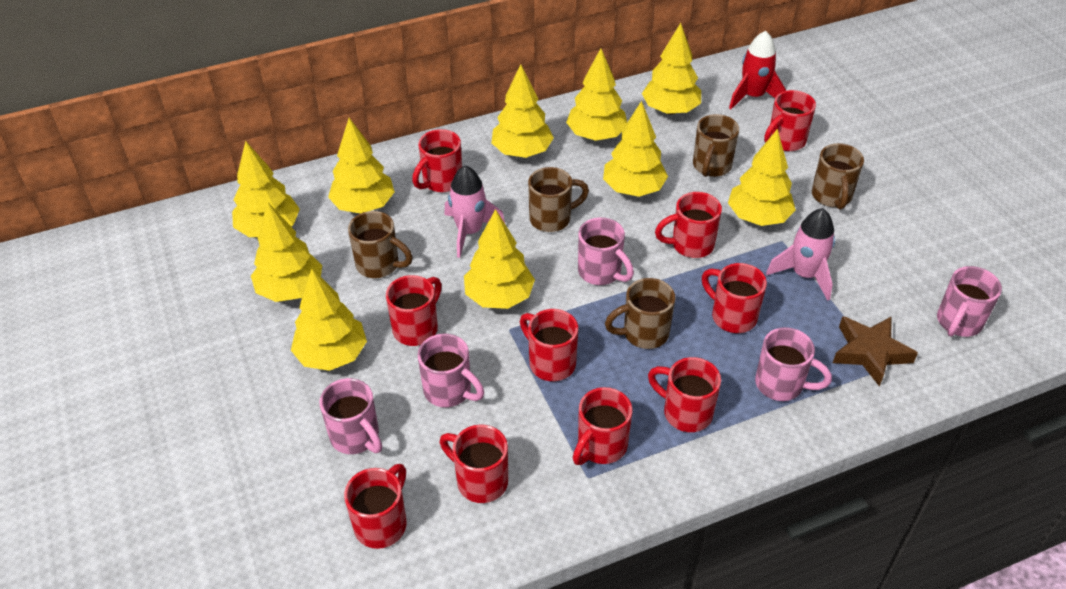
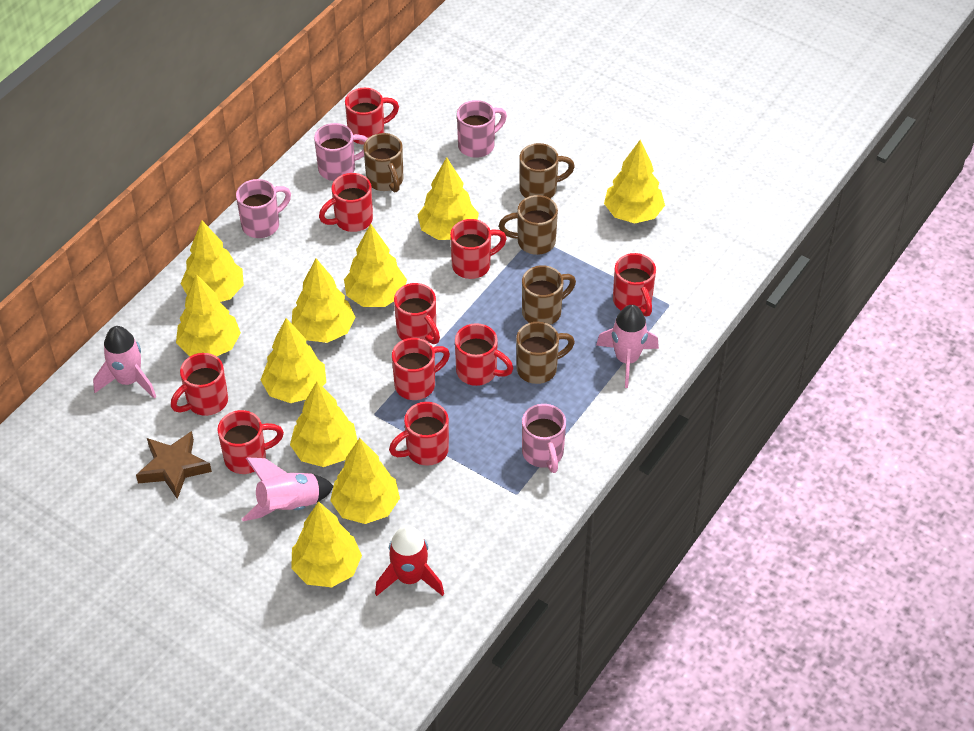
pink mug: 5 -> 4
pink rocket: 2 -> 3

